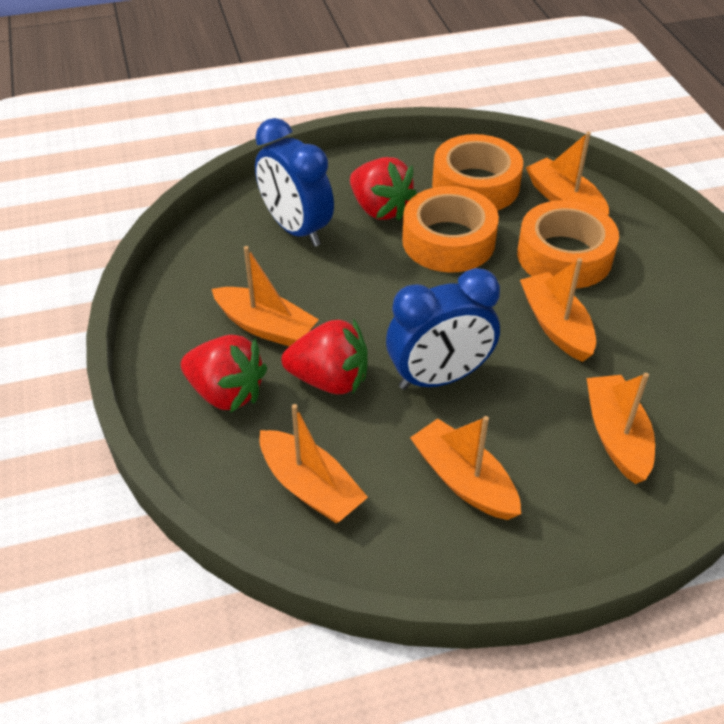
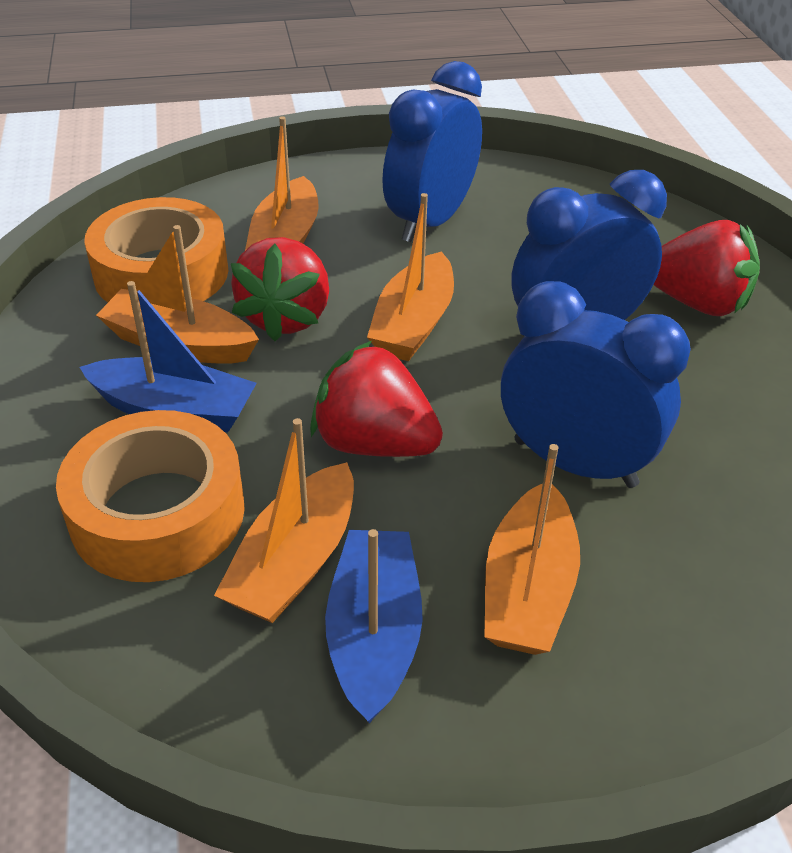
blue boat: 0 -> 2
blue clock: 2 -> 3
orange boat: 6 -> 5
orange tape: 3 -> 2

